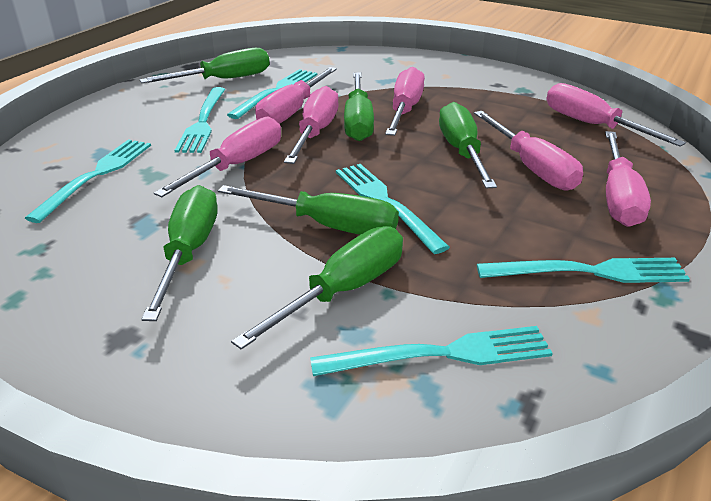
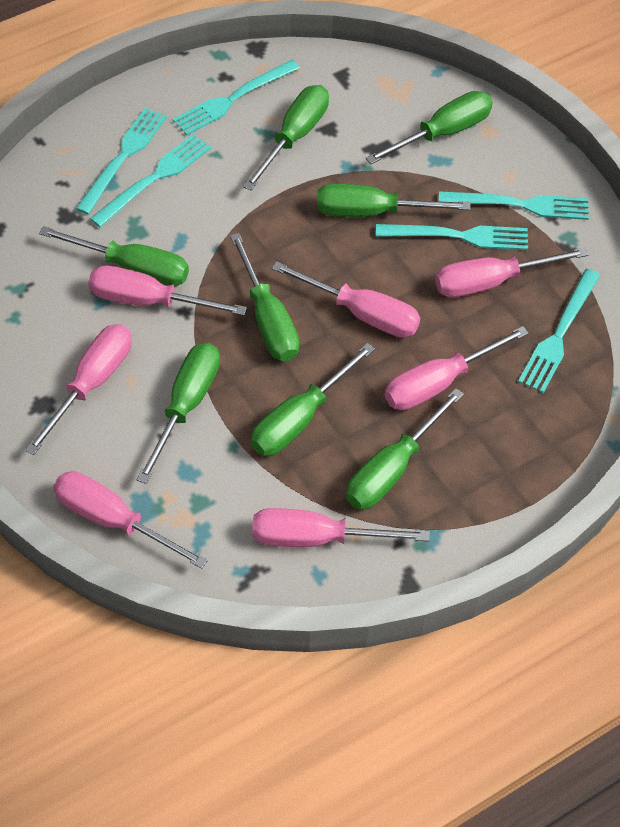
green screwdriver: 6 -> 8

